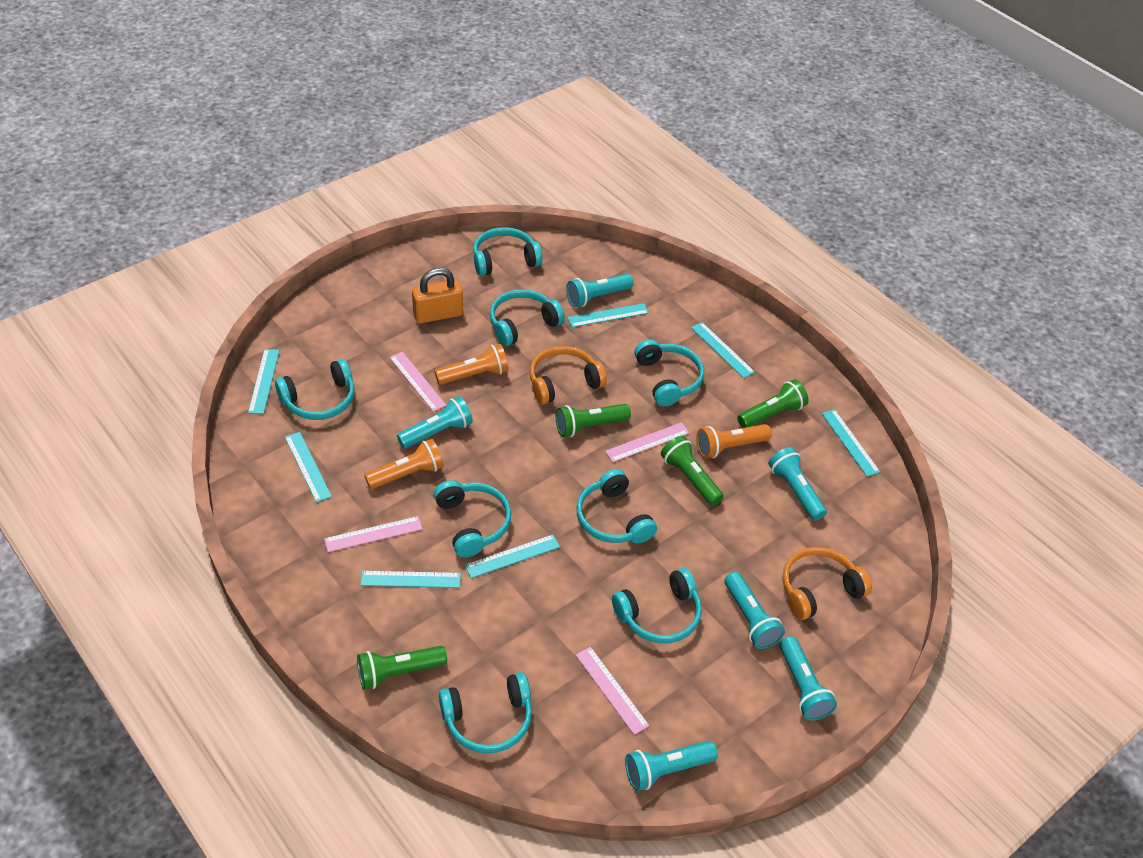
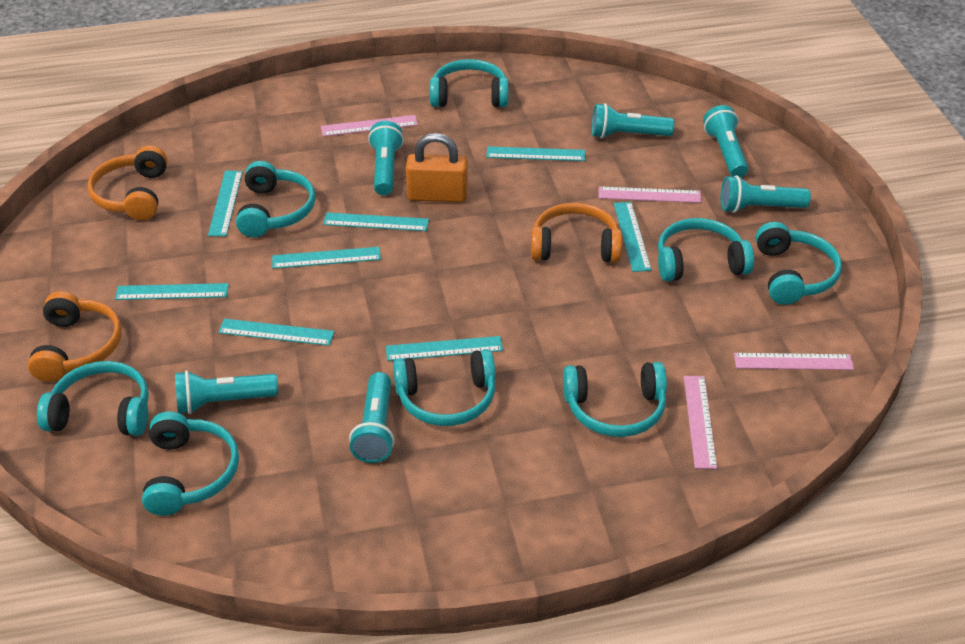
green flashlight: 4 -> 0
orange flashlight: 3 -> 0
orange headphones: 2 -> 3
turquoise ruler: 7 -> 8

